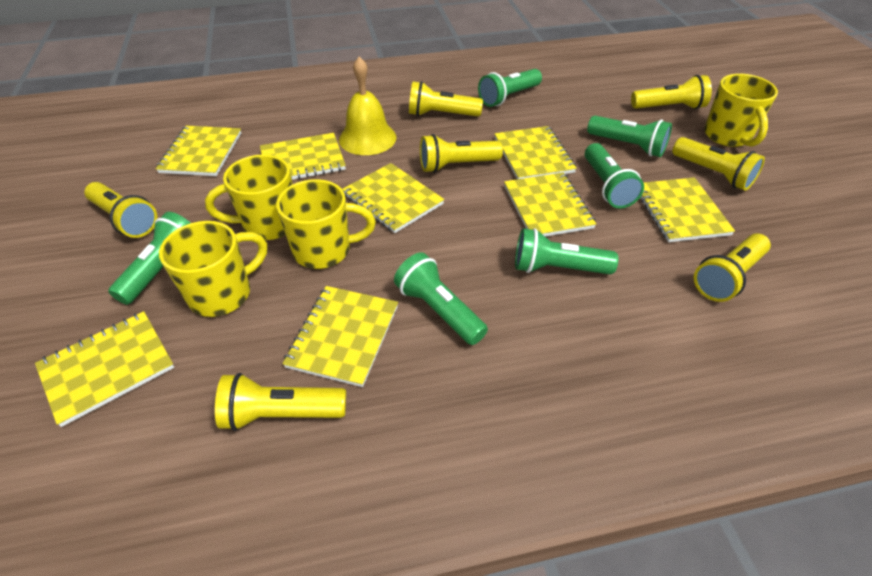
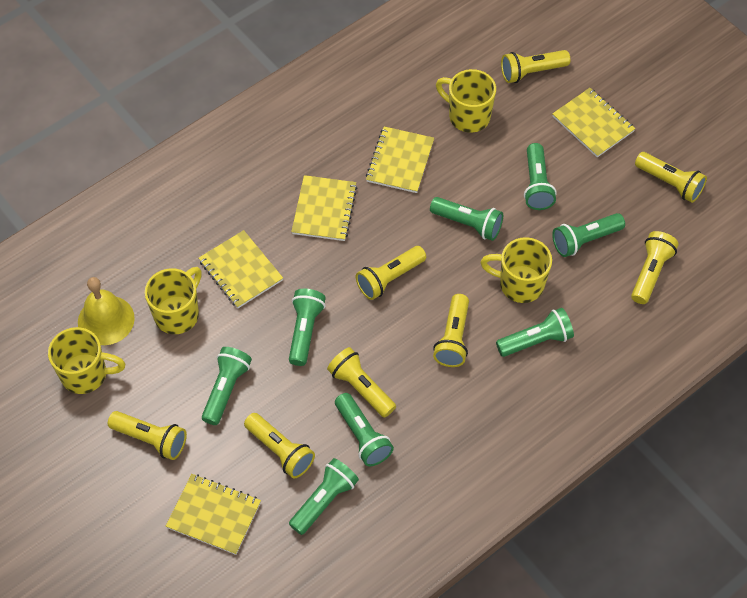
green flashlight: 6 -> 8
yellow flashlight: 7 -> 8
yellow notebook: 8 -> 5

